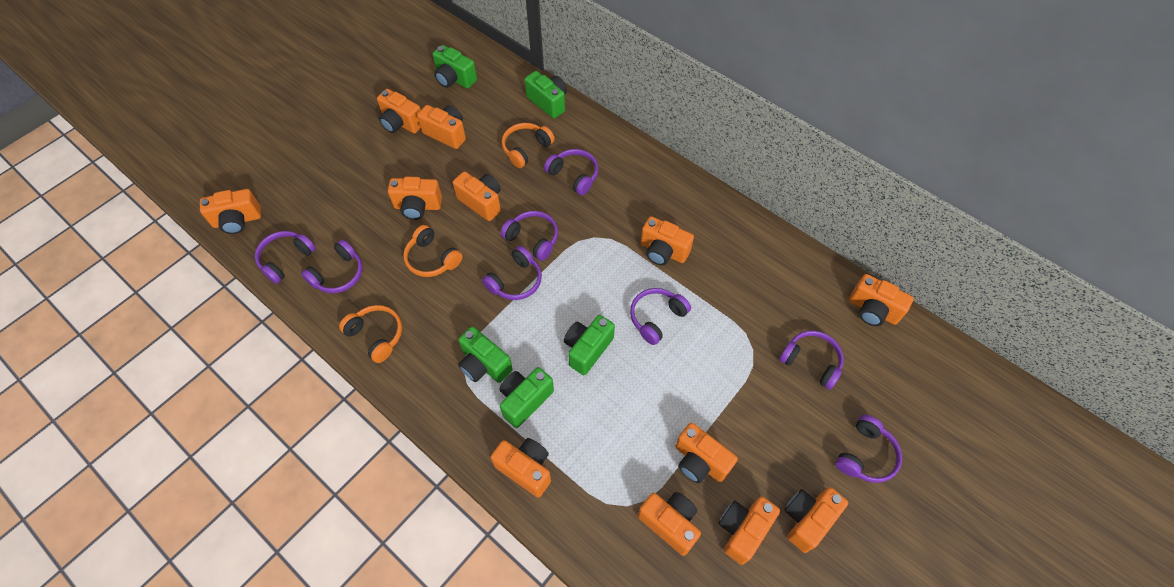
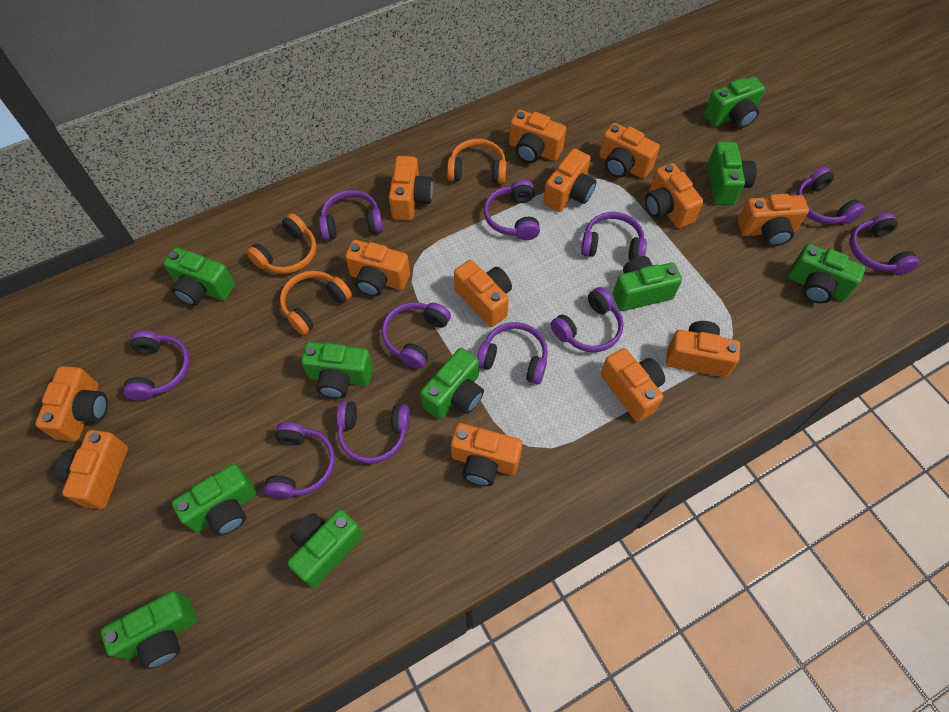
green camera: 5 -> 10
orange camera: 12 -> 13
purple headphones: 8 -> 11

